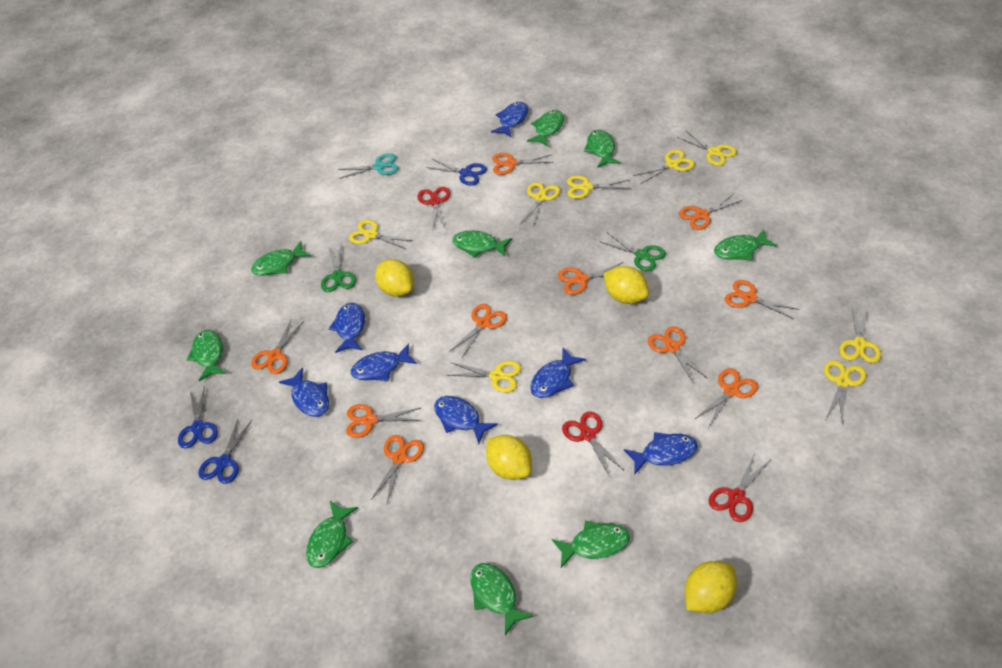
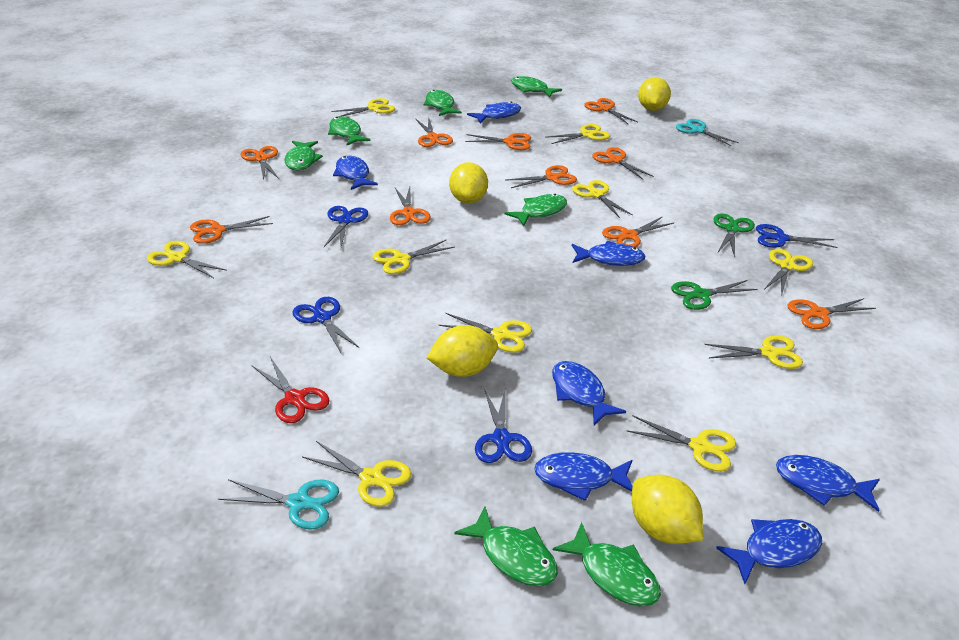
blue scissors: 3 -> 4
green fish: 9 -> 7
red scissors: 3 -> 1
turquoise scissors: 1 -> 2
yellow scissors: 8 -> 10

